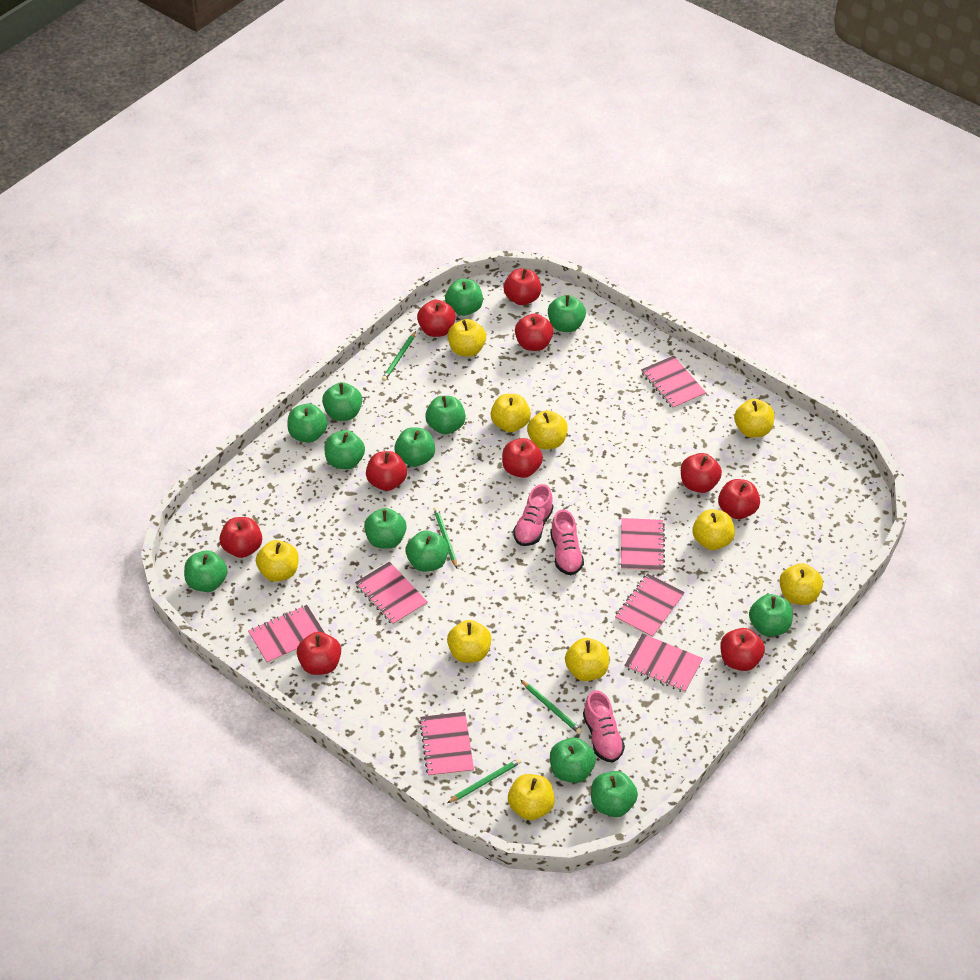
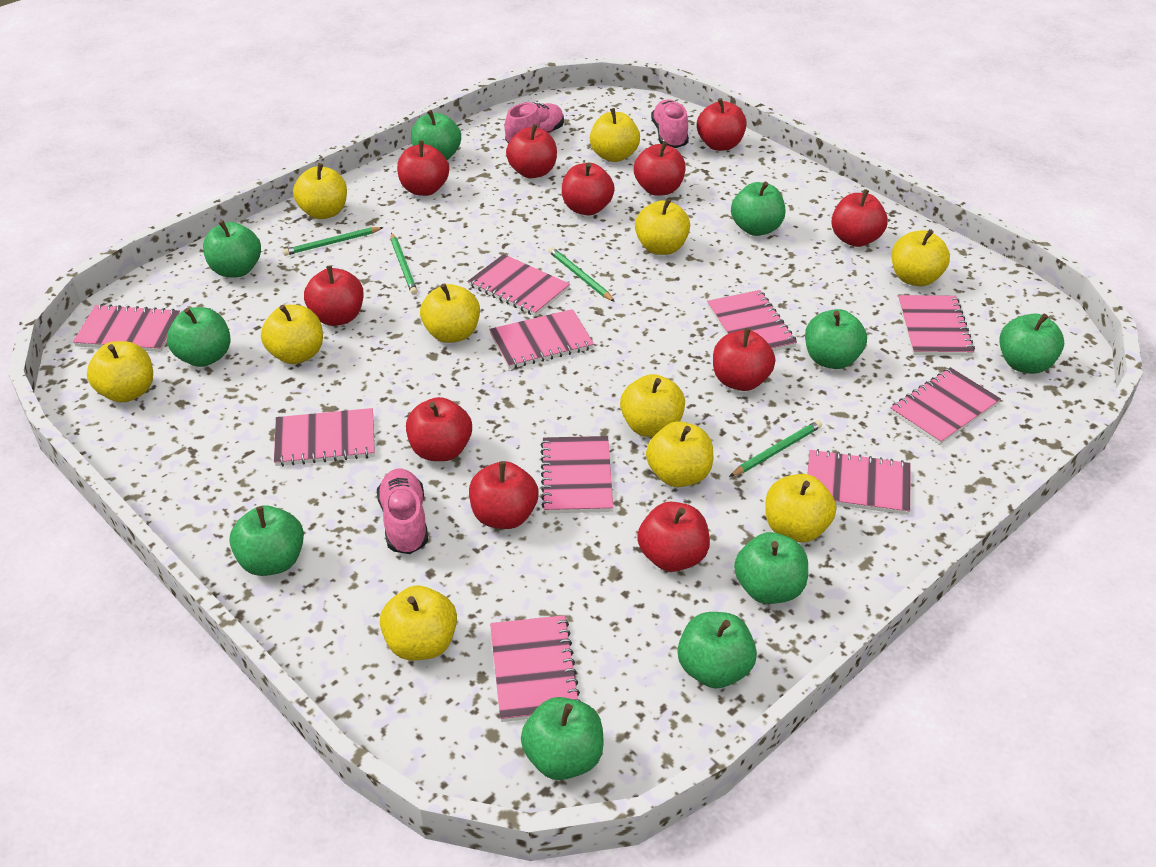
green apple: 13 -> 10
pink notebook: 7 -> 10
red apple: 10 -> 11
yellow apple: 10 -> 11

